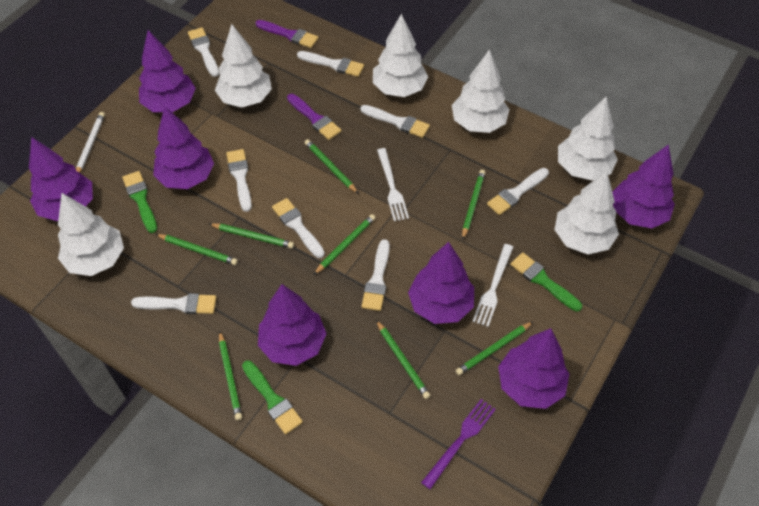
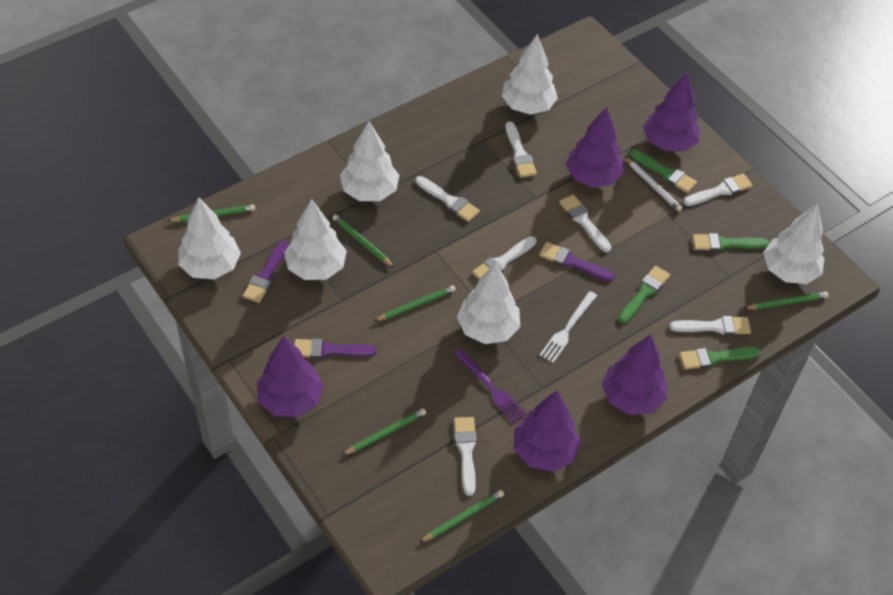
green brush: 3 -> 4
green pencil: 8 -> 6
purple brush: 2 -> 3
purple tree: 7 -> 5
white brush: 8 -> 7
white fork: 2 -> 1

